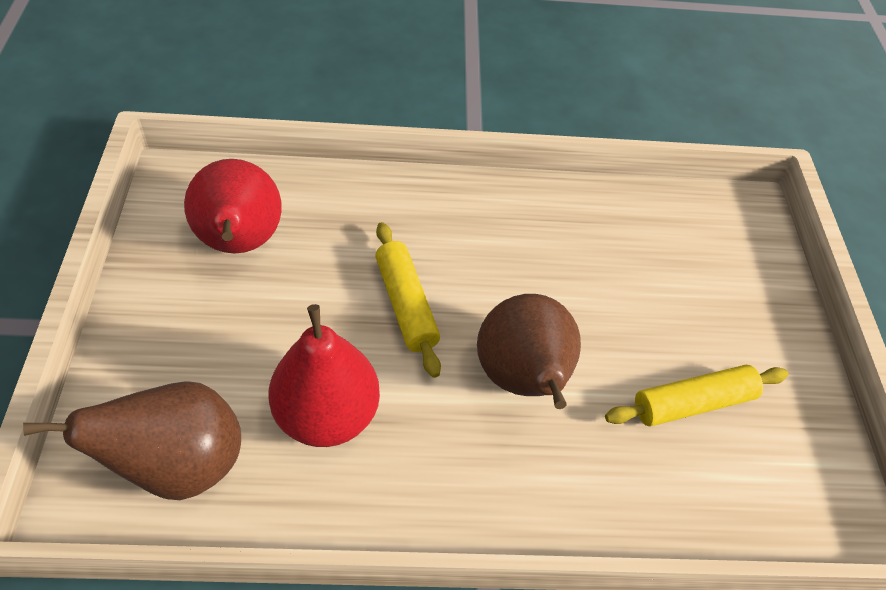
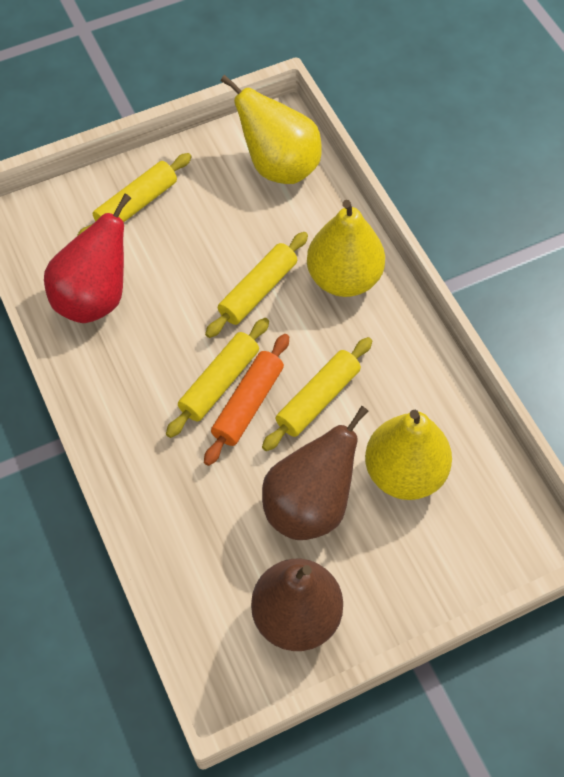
orange rolling pin: 0 -> 1
red pear: 2 -> 1
yellow pear: 0 -> 3
yellow rolling pin: 2 -> 4

